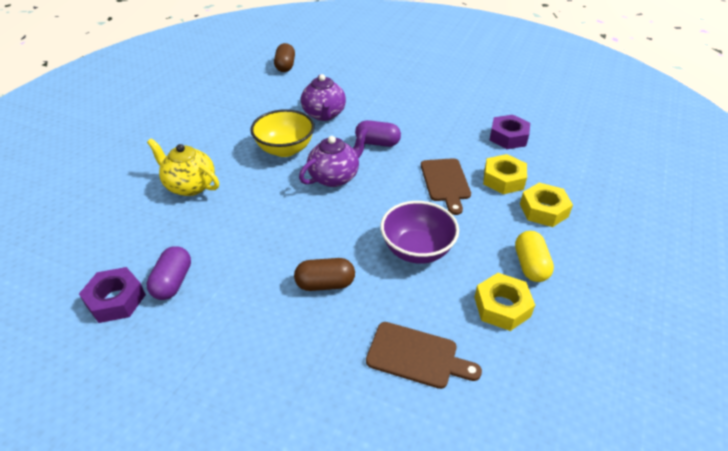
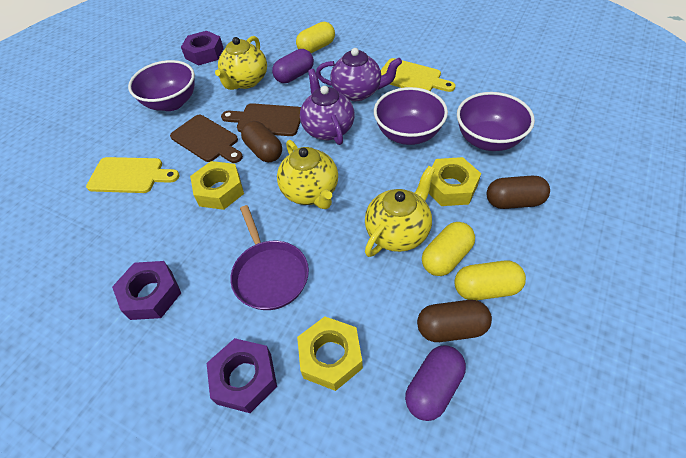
brown capsule: 2 -> 3
purple bowl: 1 -> 3
purple nut: 2 -> 3
purple pan: 0 -> 1
yellow bowl: 1 -> 0
yellow capsule: 1 -> 3
yellow cutting board: 0 -> 2
yellow teapot: 1 -> 3

